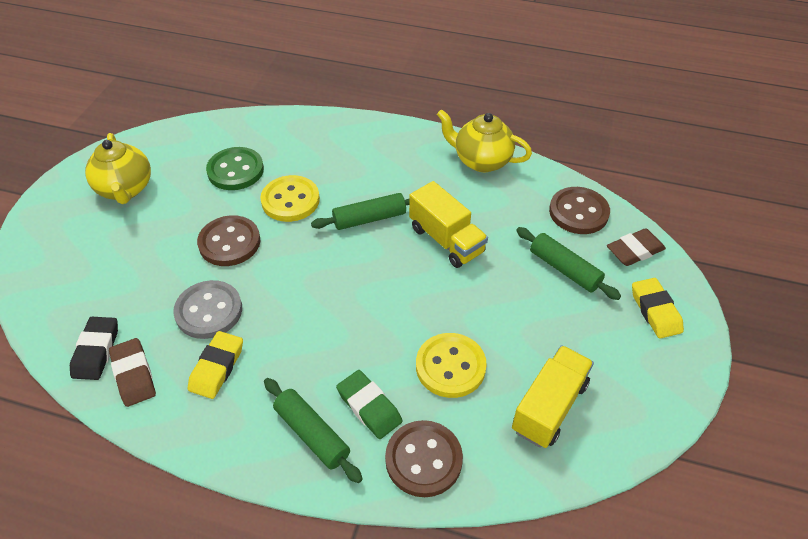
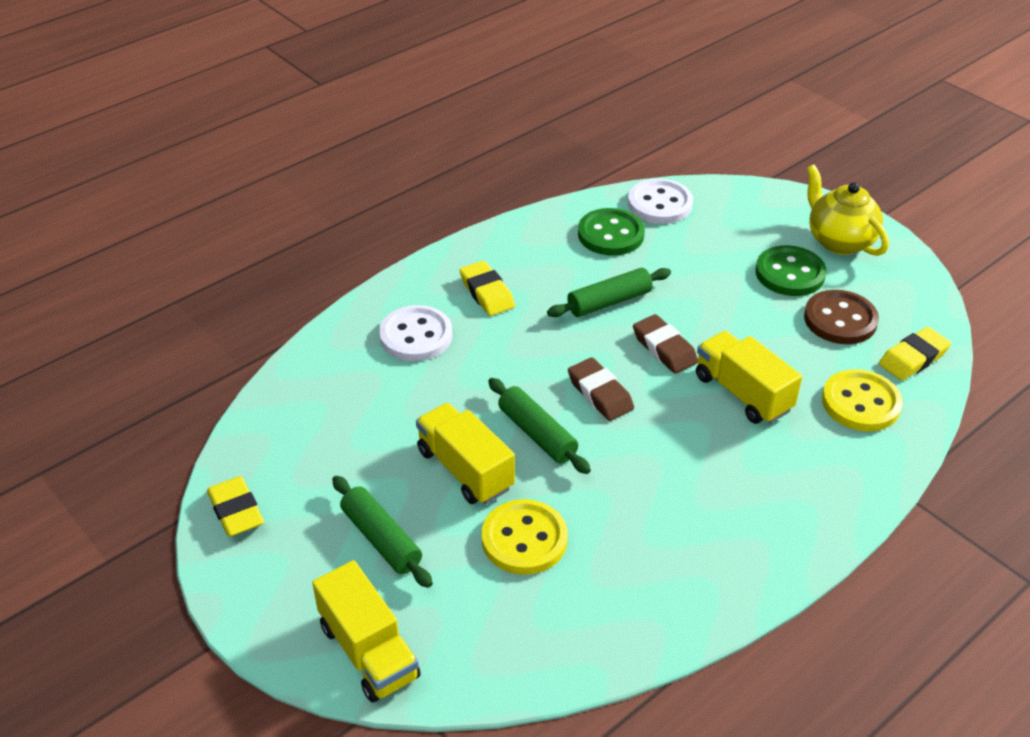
black eraser: 1 -> 0
brown button: 3 -> 1
green button: 1 -> 2
green eraser: 1 -> 0
grey button: 1 -> 0
white button: 0 -> 2
yellow eraser: 2 -> 3
yellow teapot: 2 -> 1
yellow truck: 2 -> 3

